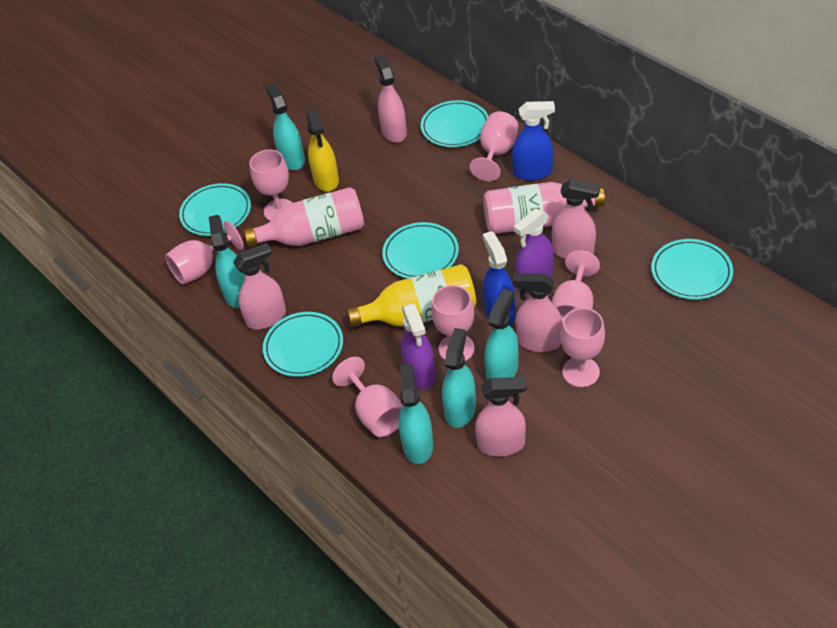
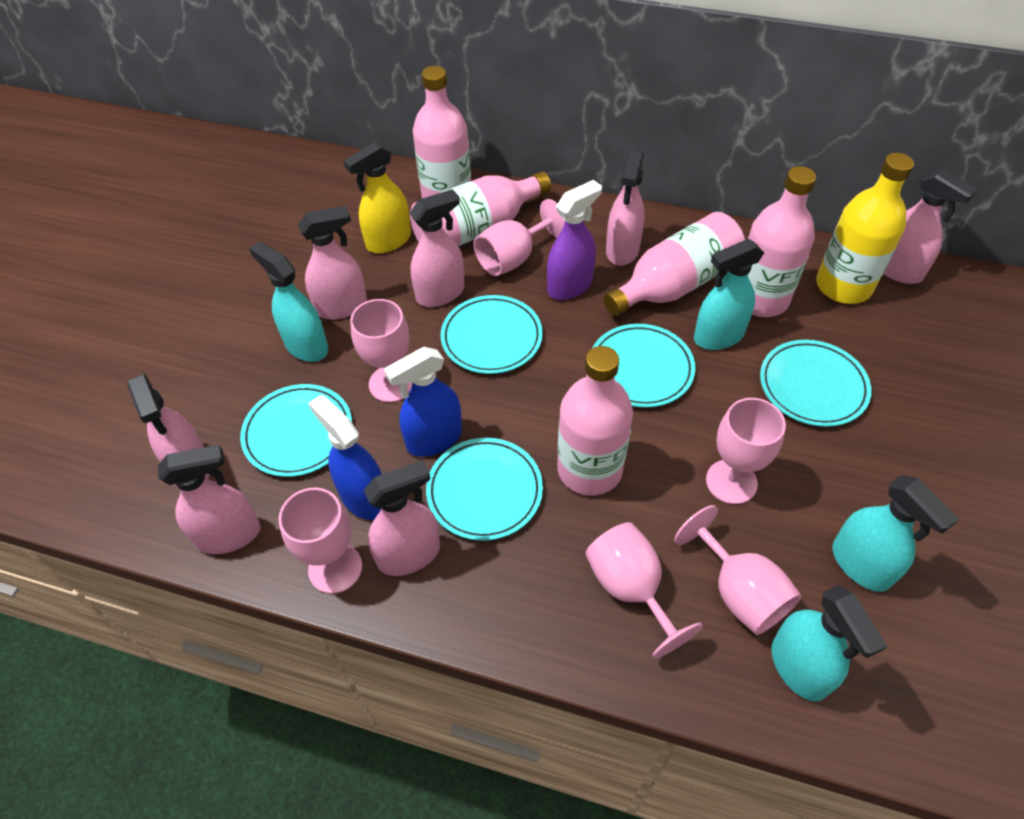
pink bottle: 2 -> 5
pink goblet: 7 -> 6
pink spray bottle: 5 -> 7
purple spray bottle: 2 -> 1
turquoise spray bottle: 5 -> 4

